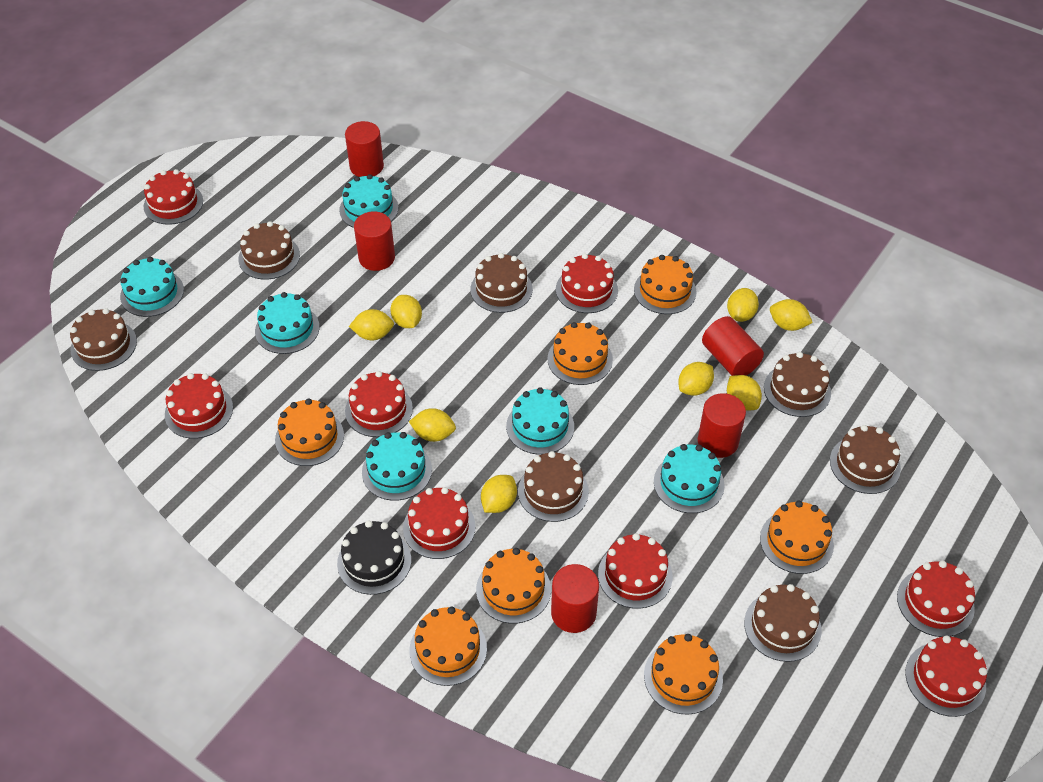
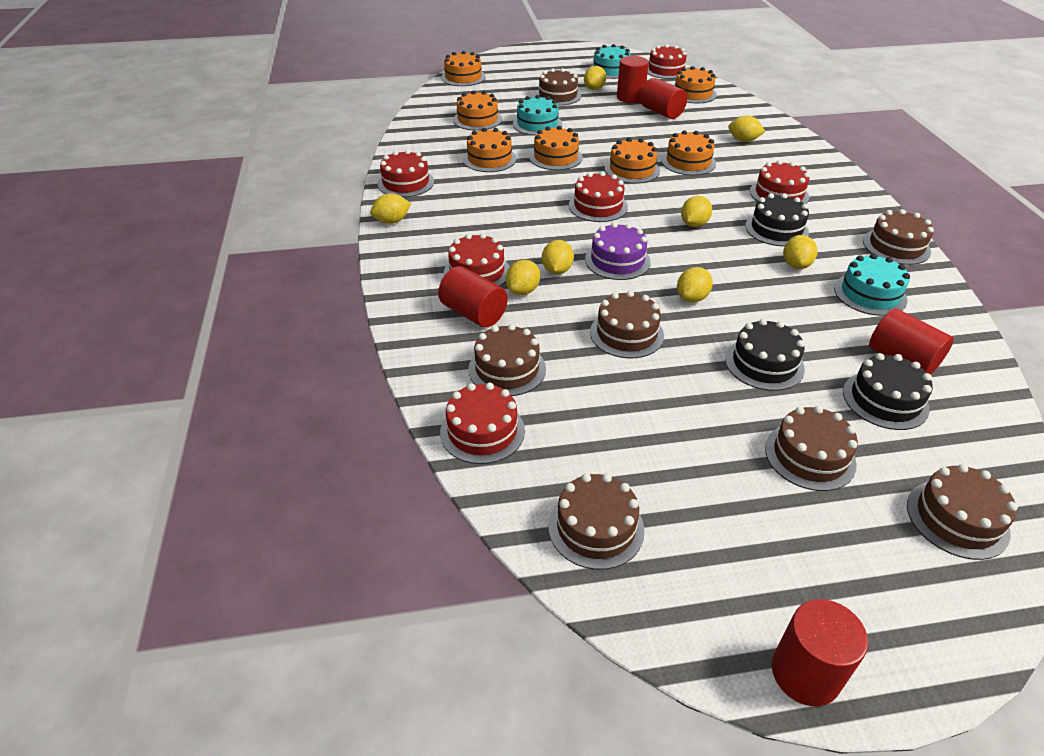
black cake: 1 -> 3
purple cake: 0 -> 1
red cake: 8 -> 6
turquoise cake: 6 -> 3

